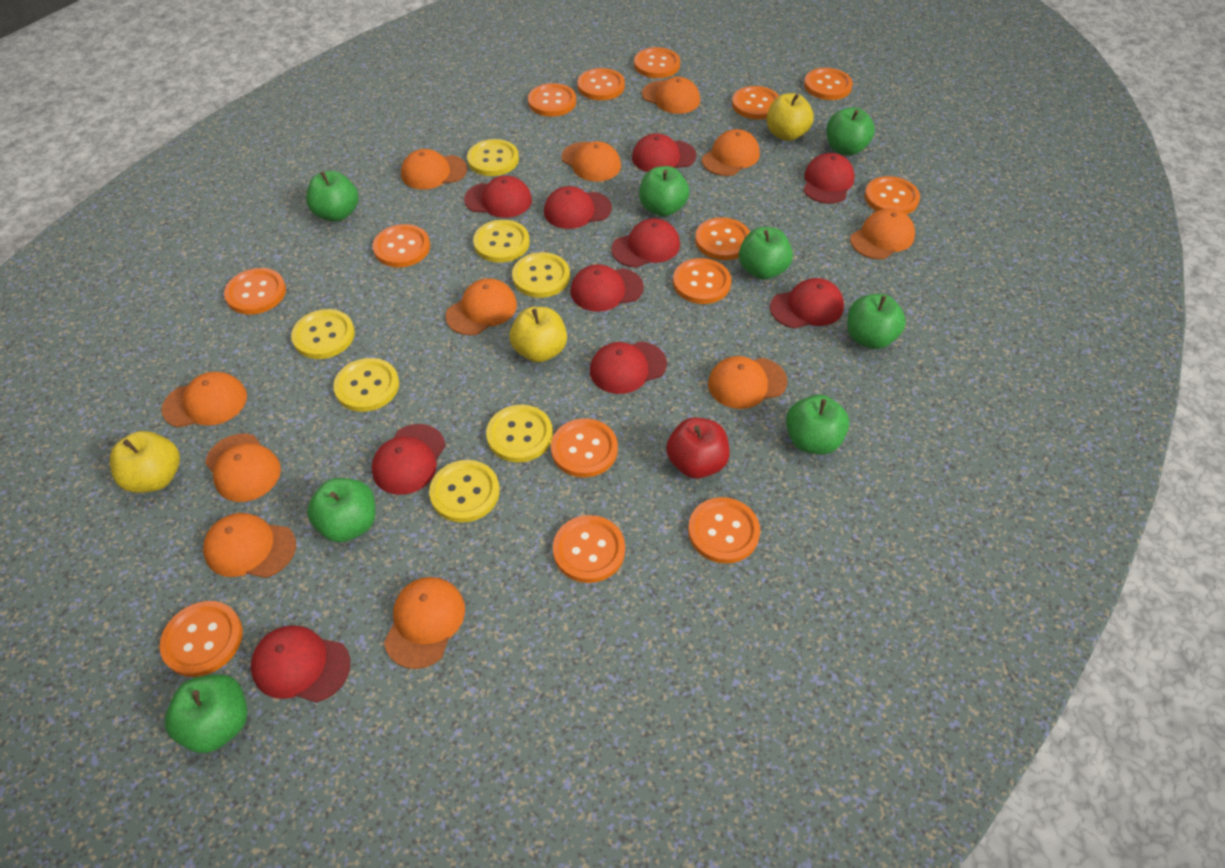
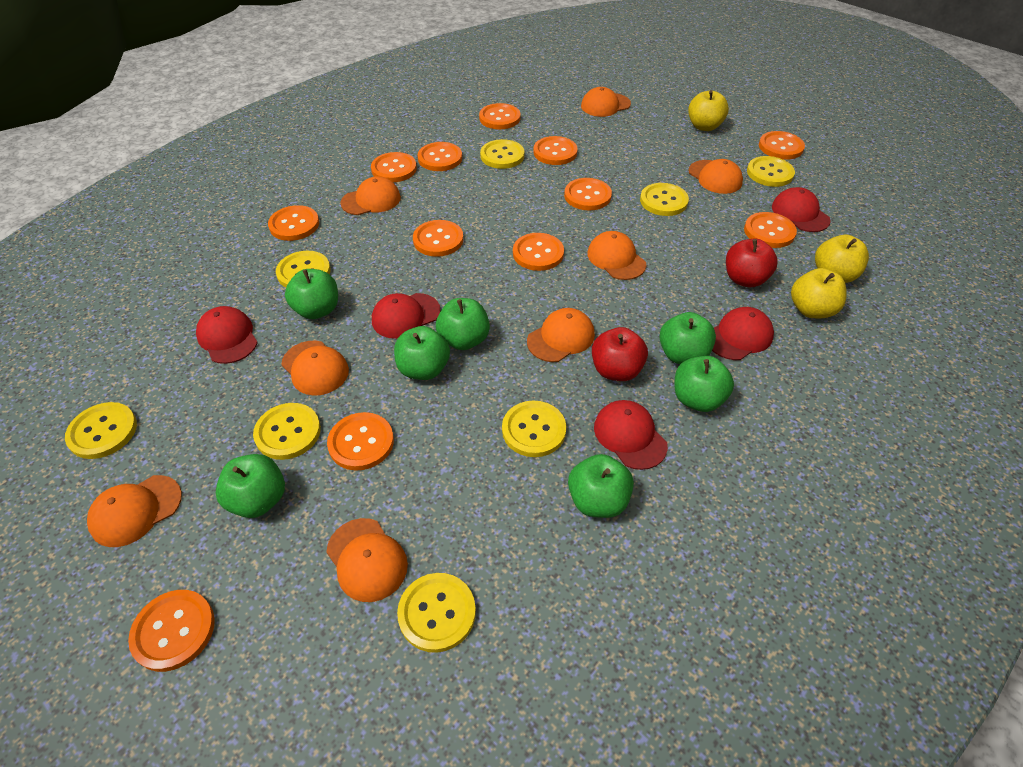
green apple: 8 -> 7
orange button: 14 -> 12
orange cap: 11 -> 8
red apple: 1 -> 2
red cap: 10 -> 5
yellow button: 7 -> 8

